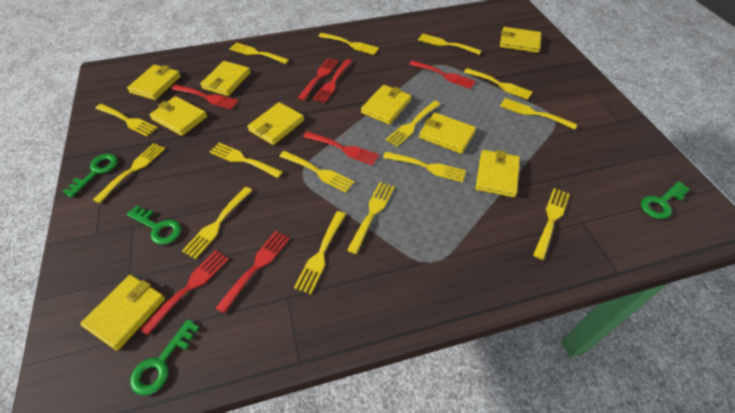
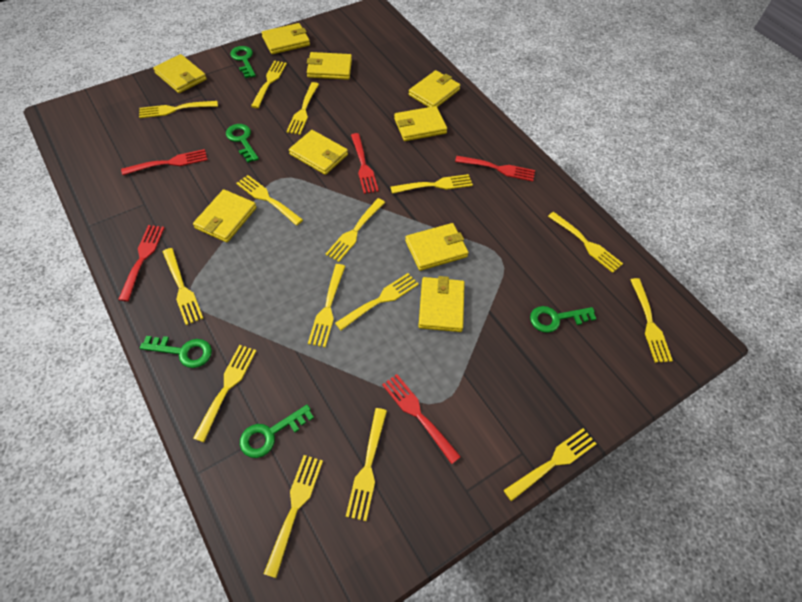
green key: 4 -> 5
red fork: 7 -> 5

